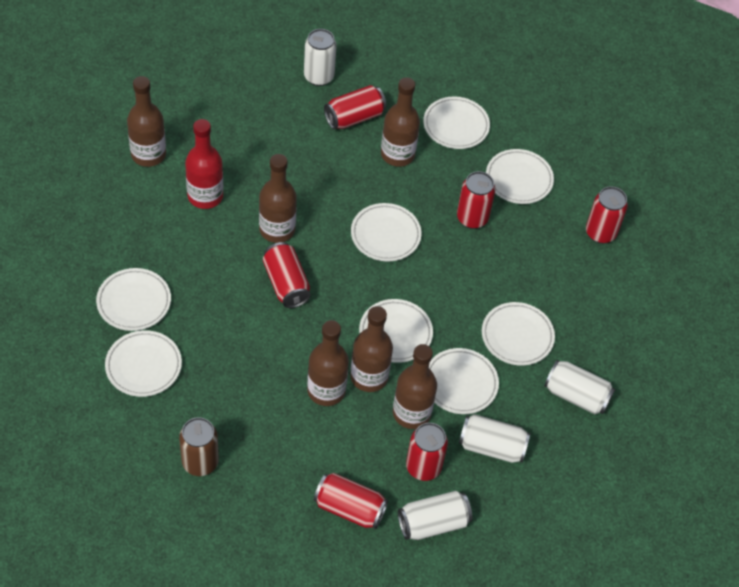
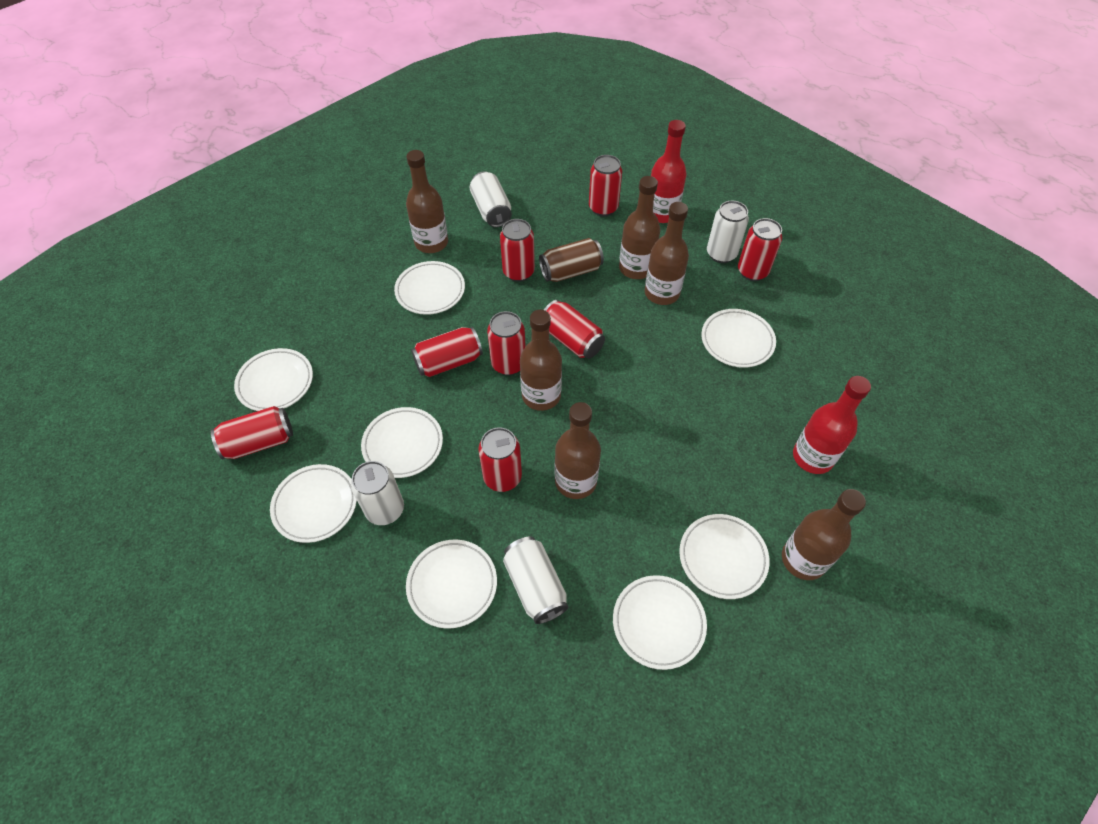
red bottle: 1 -> 2
red can: 6 -> 8

